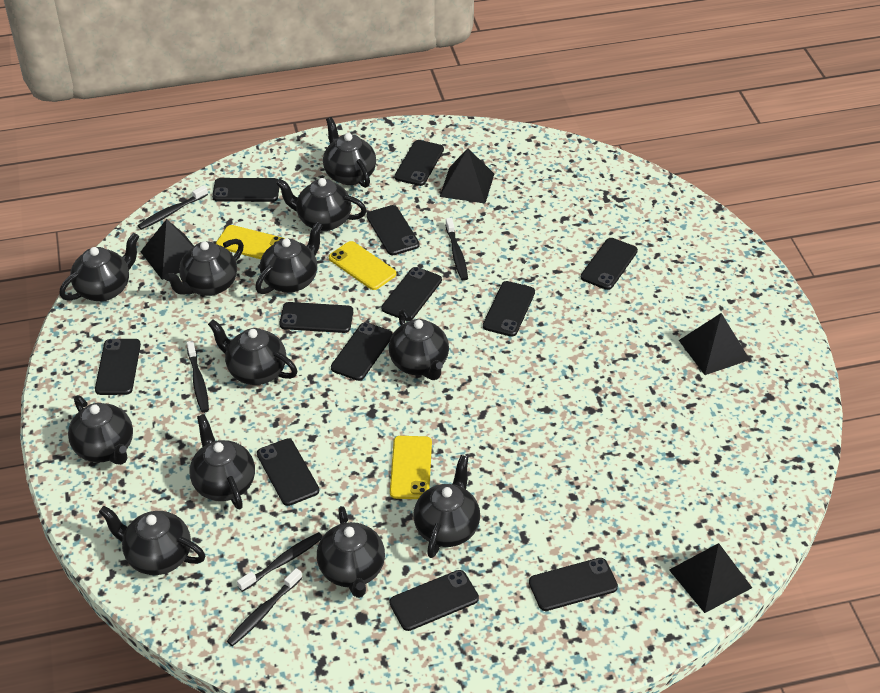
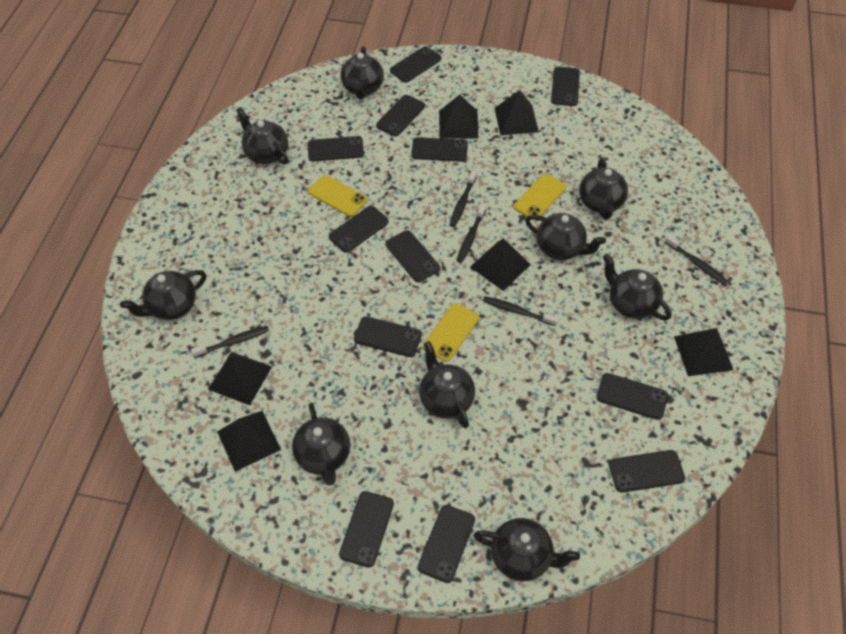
black pyramid: 4 -> 6
black teapot: 12 -> 9

